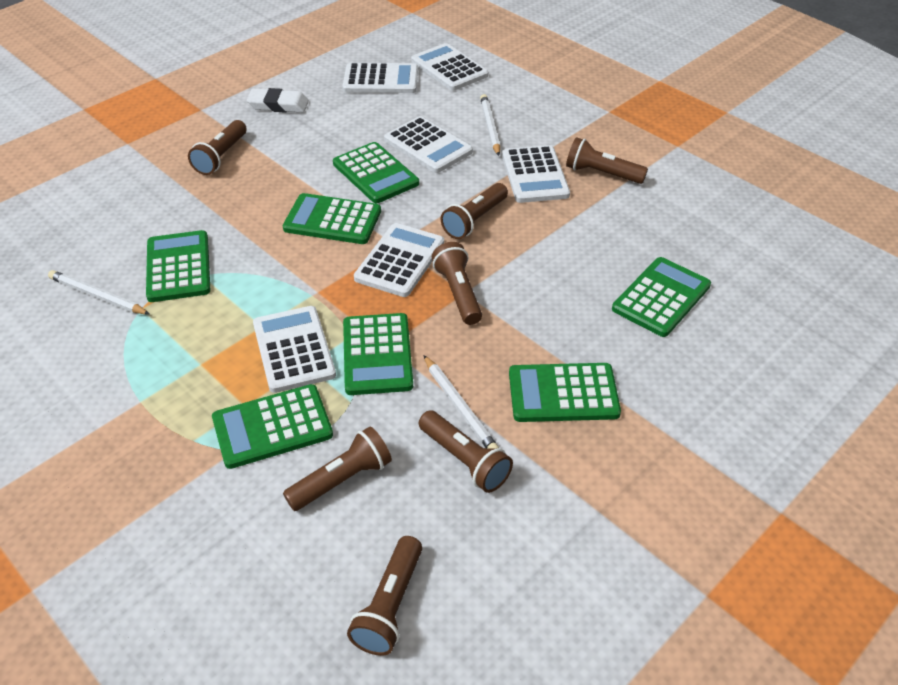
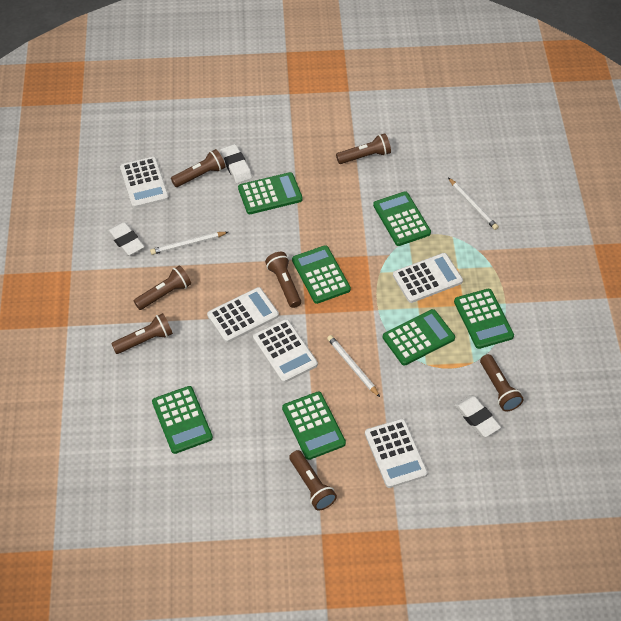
white calculator: 6 -> 5
white eraser: 1 -> 3

